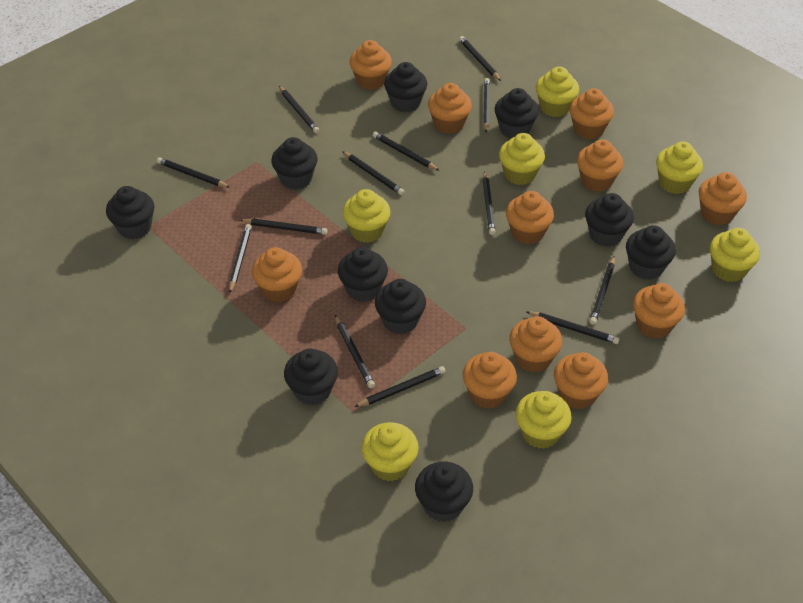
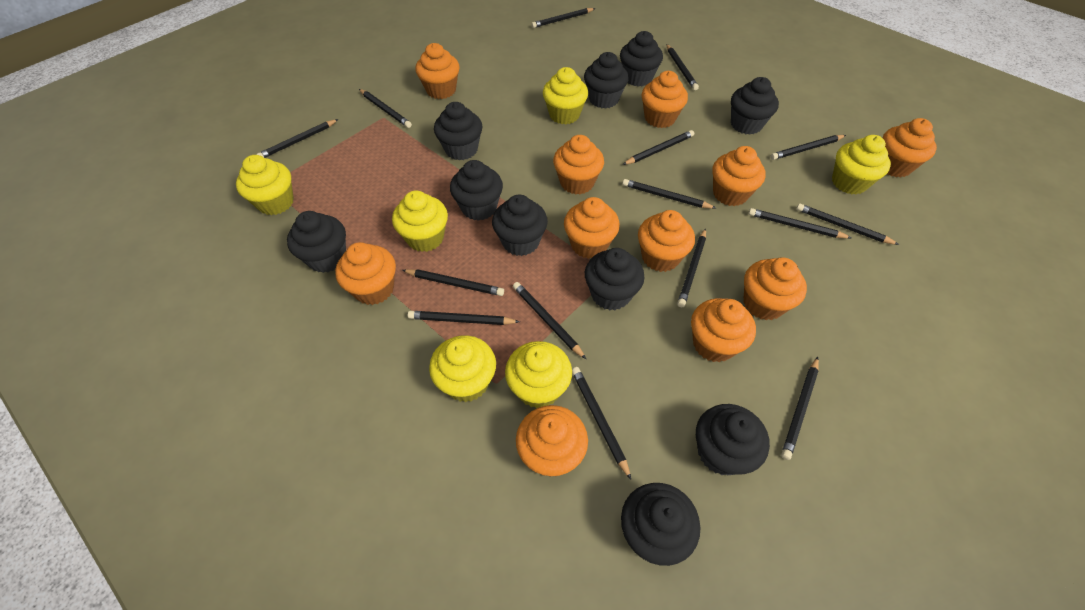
black pencil: 13 -> 15
yellow cupcake: 7 -> 6

